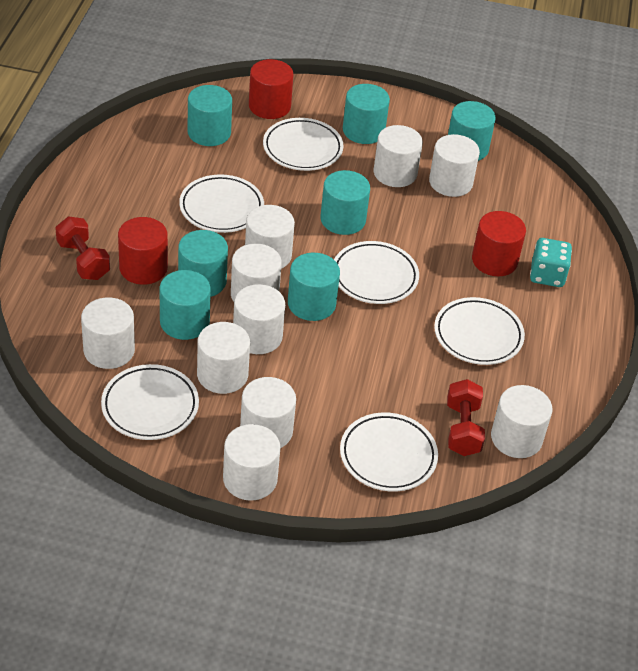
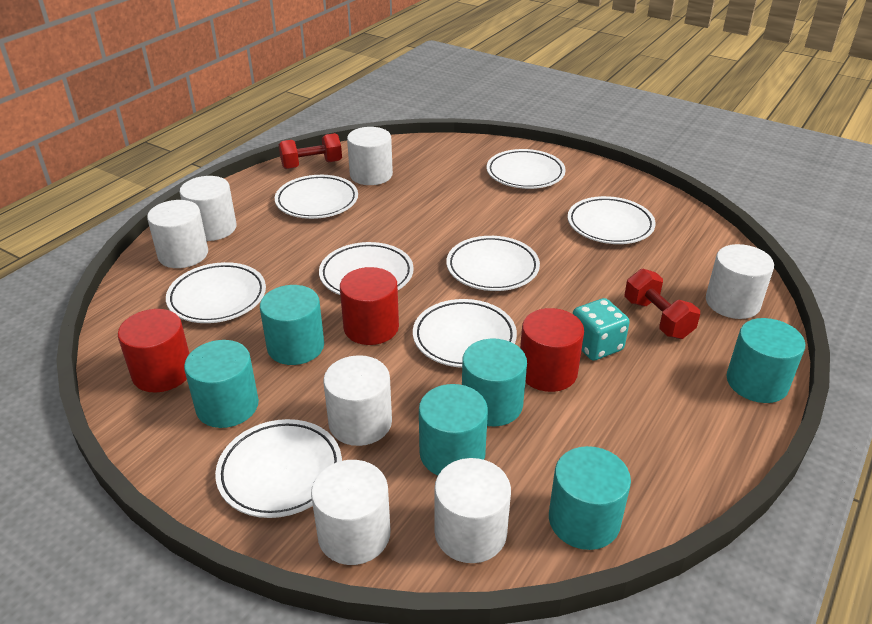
turquoise cylinder: 7 -> 6
white cylinder: 10 -> 7
white plate: 6 -> 8

